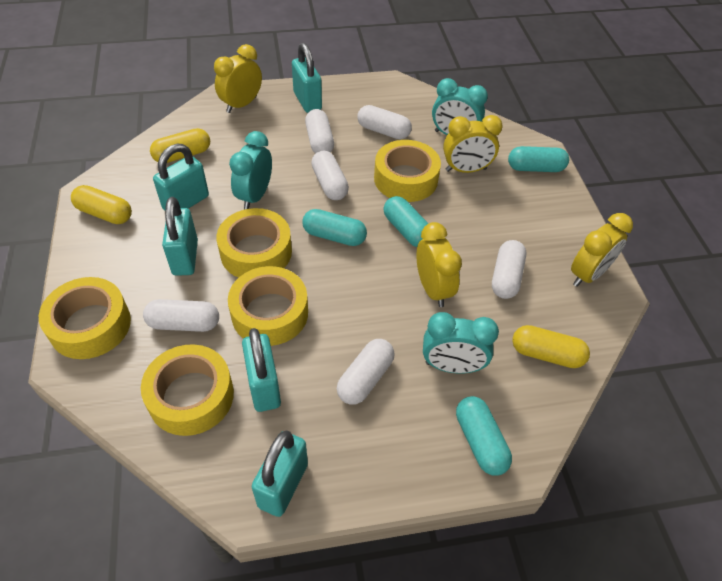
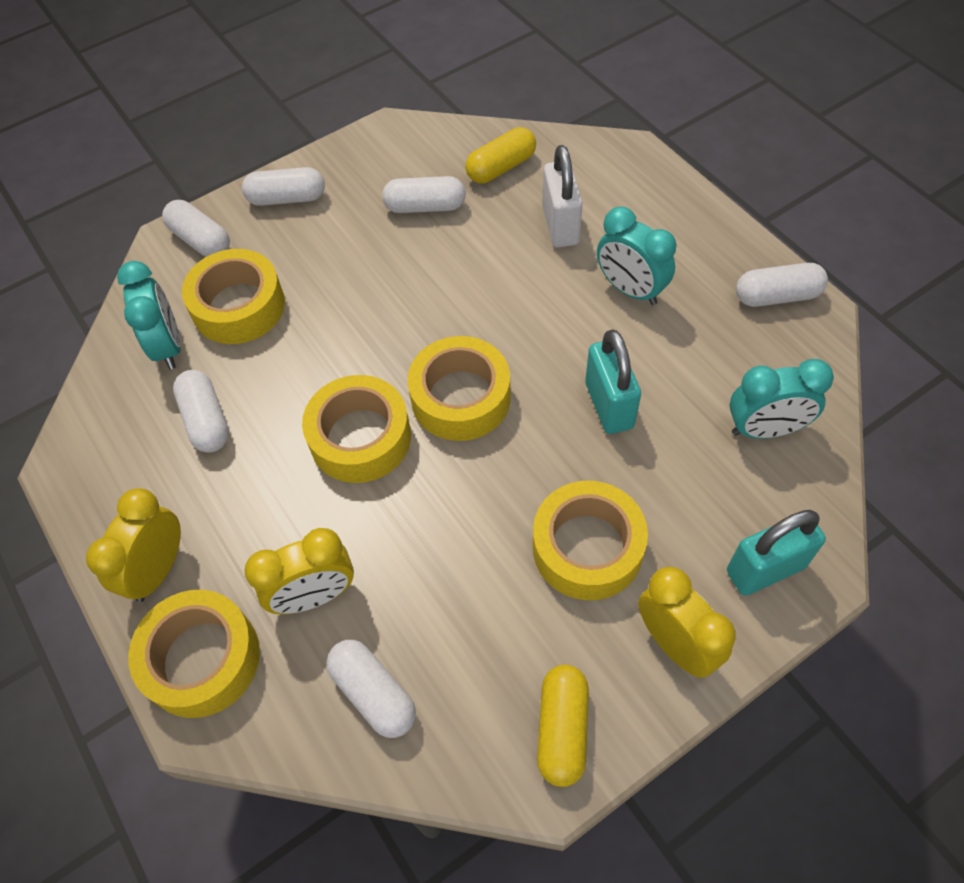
turquoise capsule: 4 -> 0
turquoise padlock: 5 -> 2
white padlock: 0 -> 1
yellow capsule: 3 -> 2
yellow clock: 4 -> 3

